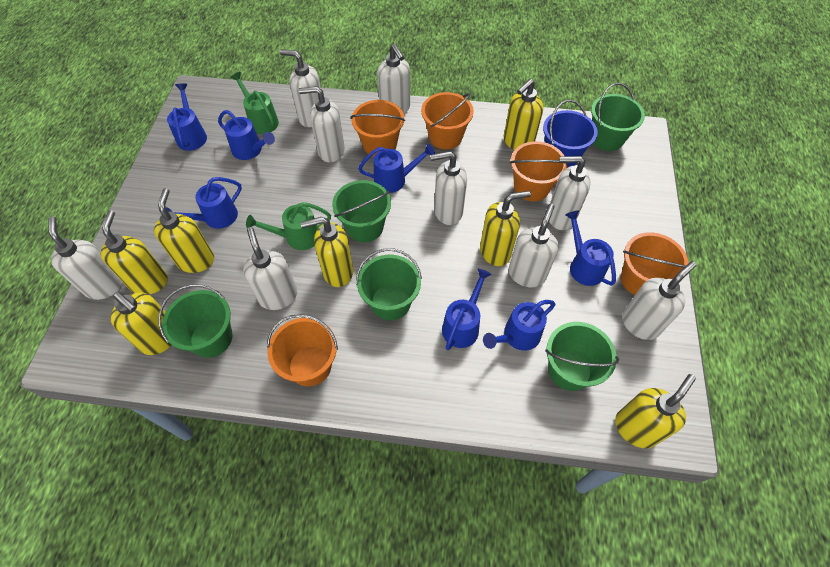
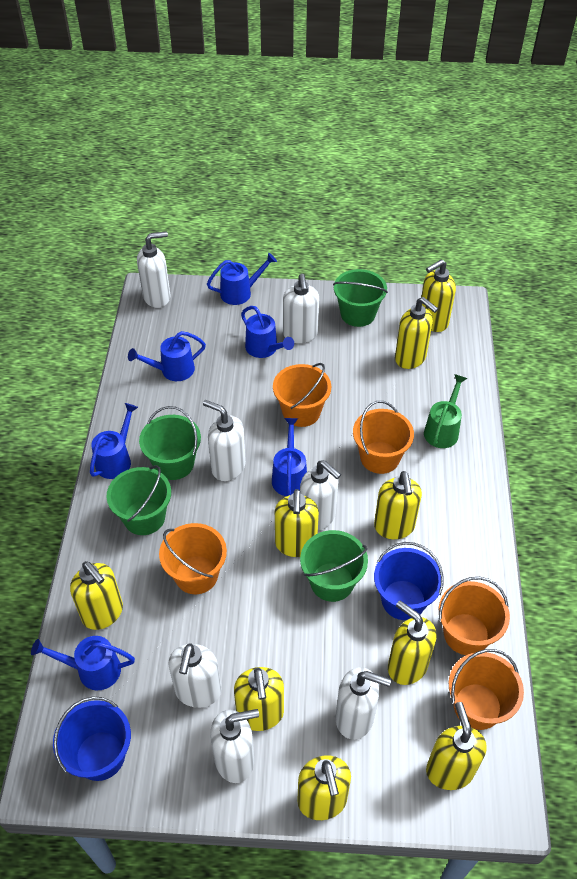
blue bucket: 1 -> 2
blue watering can: 7 -> 6
green bucket: 5 -> 4
green watering can: 2 -> 1
white soap dispenser: 9 -> 7
yellow soap dispenser: 7 -> 9

